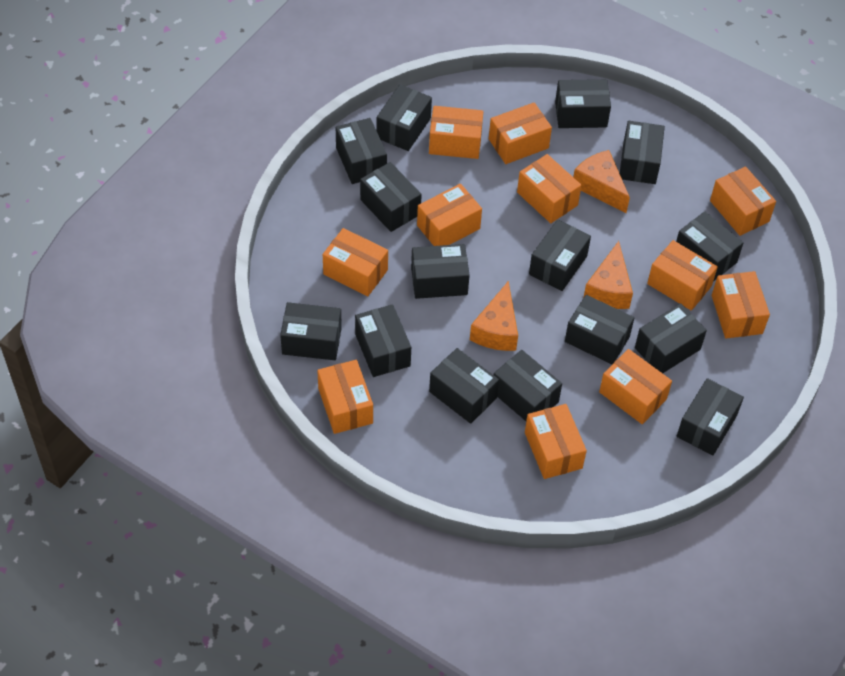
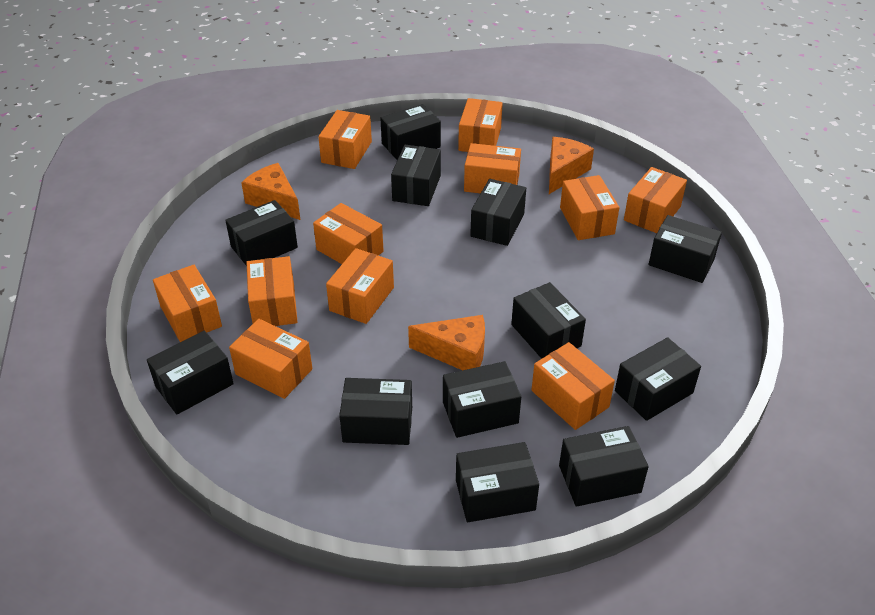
black box: 15 -> 12

